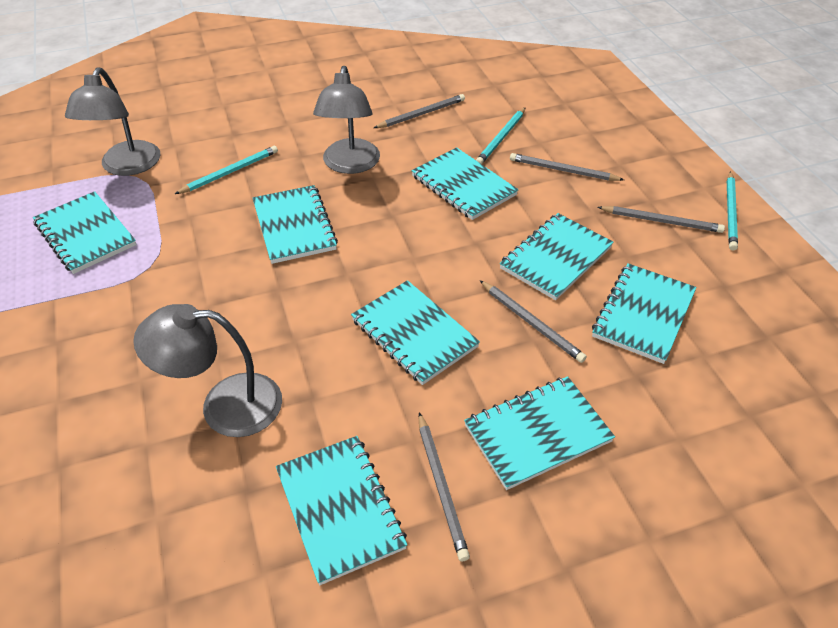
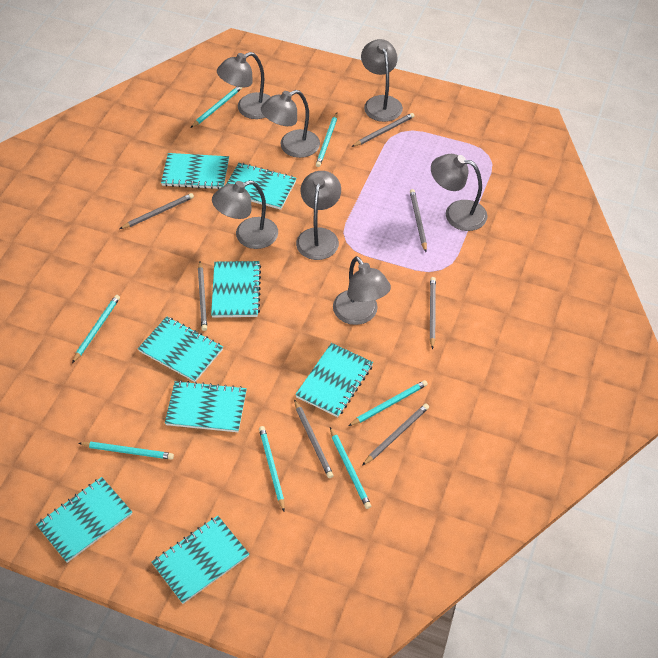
grey lamp: 3 -> 7
grey pencil: 5 -> 7
turquoise pencil: 3 -> 7

